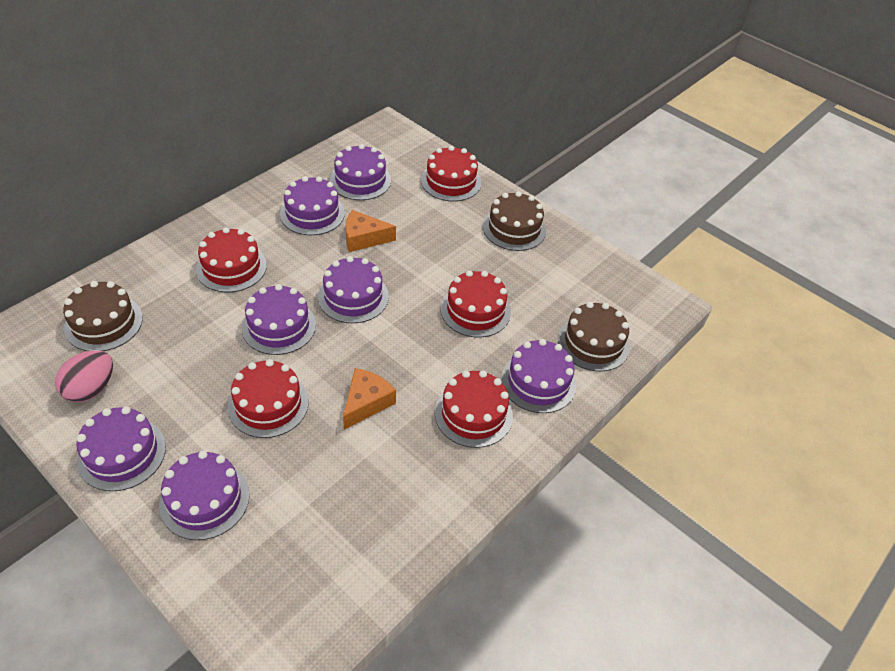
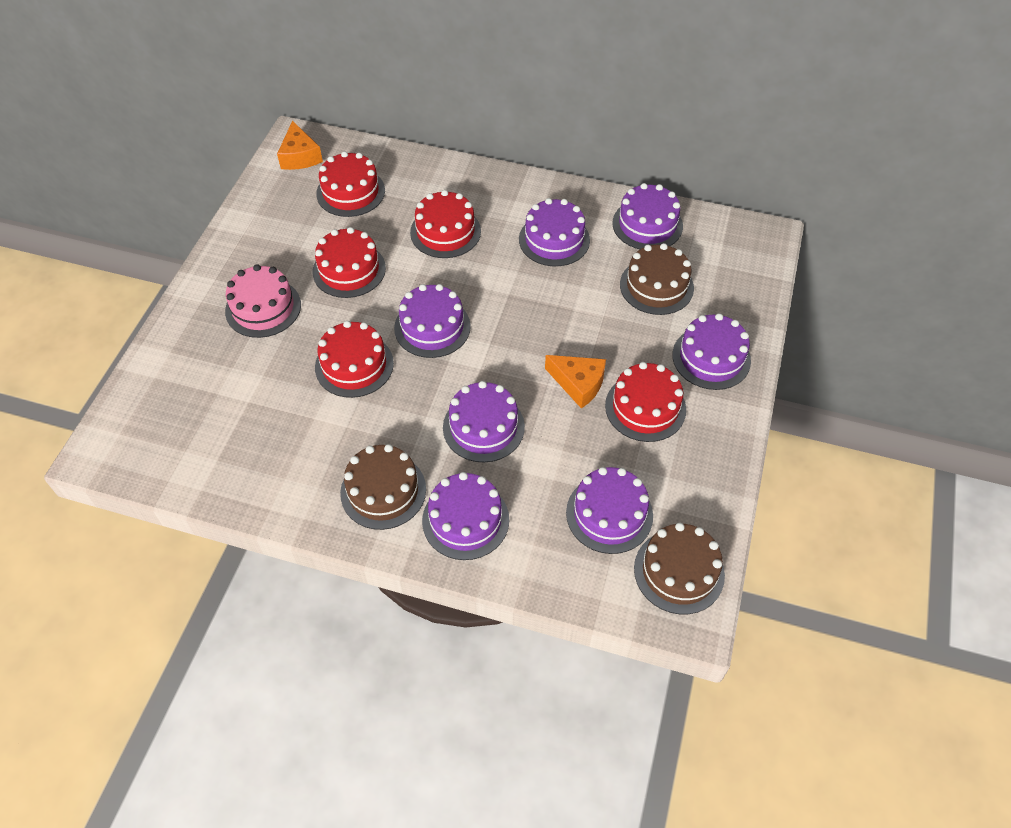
pink cake: 0 -> 1
pink egg: 1 -> 0

